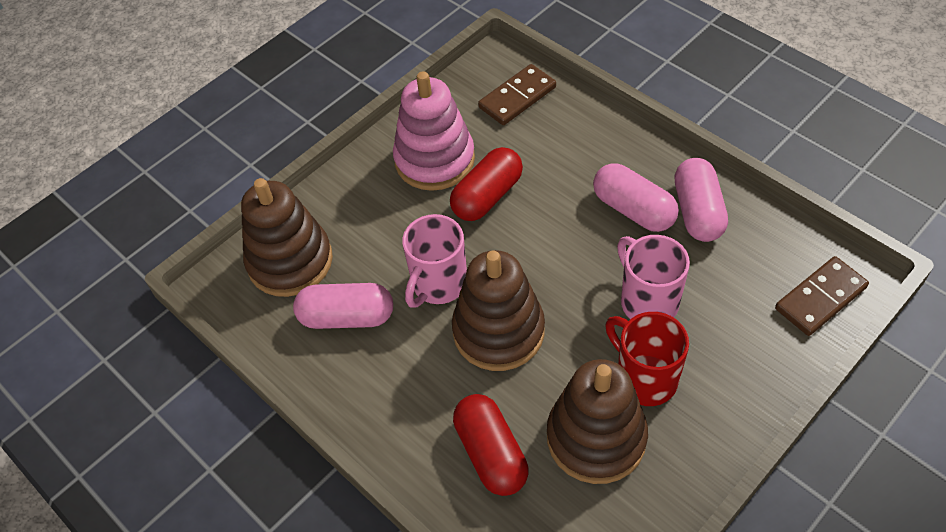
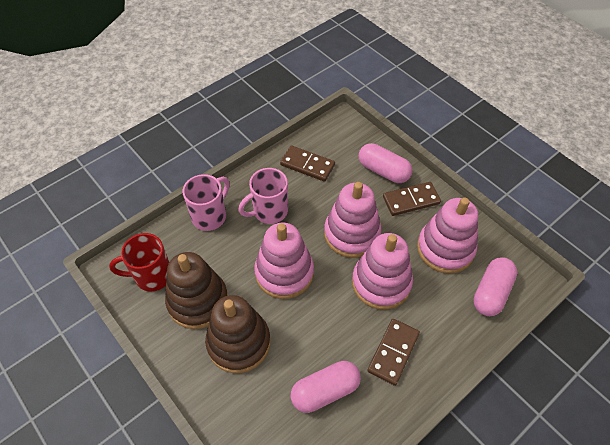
brown domino: 2 -> 3
brown stacking toy: 3 -> 2
pink stacking toy: 1 -> 4
red capsule: 2 -> 0

